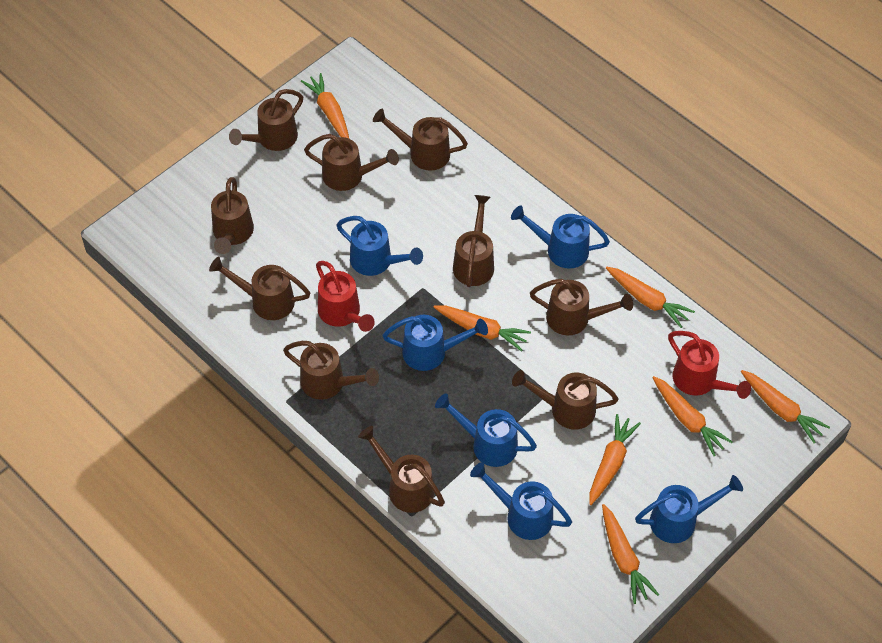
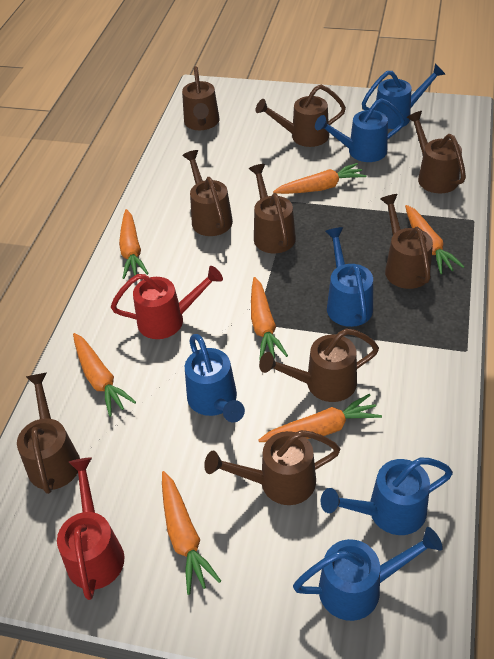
brown watering can: 10 -> 9

